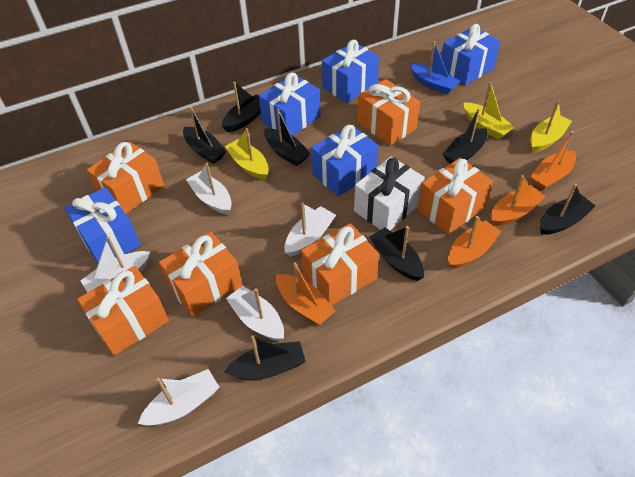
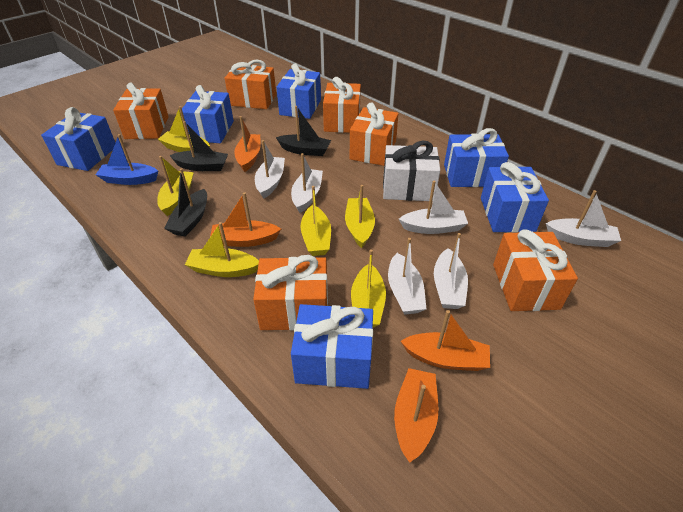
black boat: 7 -> 3
blue gift: 5 -> 6
white boat: 5 -> 6
yellow boat: 3 -> 6

